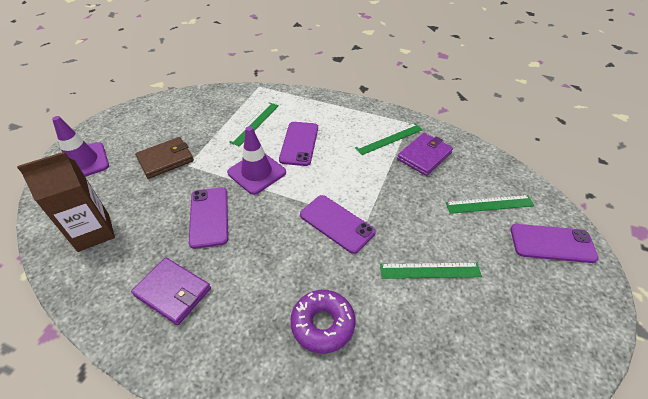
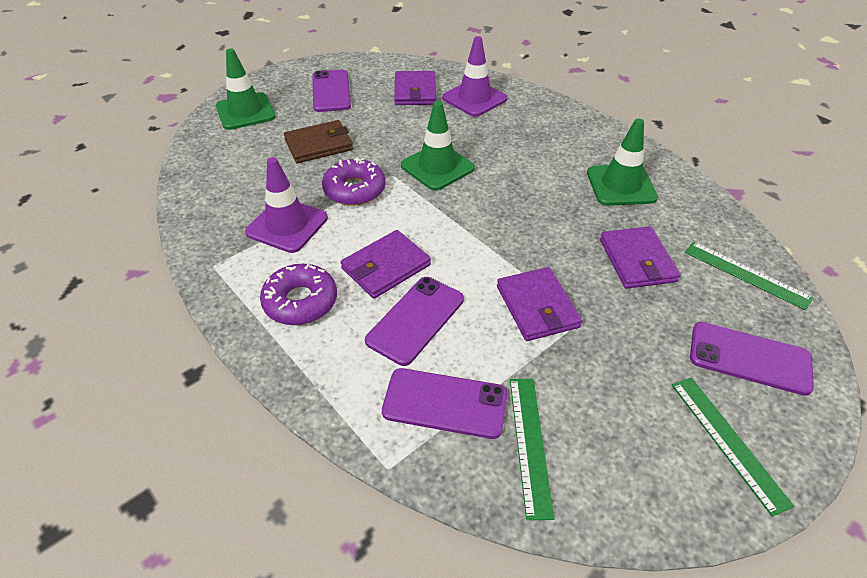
brown carton: 1 -> 0
green ruler: 4 -> 3
green traffic cone: 0 -> 3
purple donut: 1 -> 2
purple wallet: 2 -> 4

